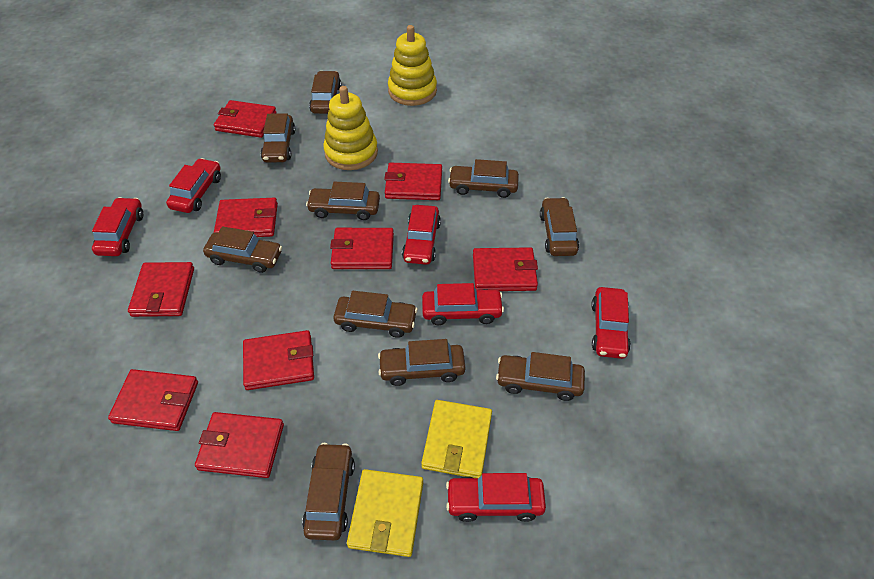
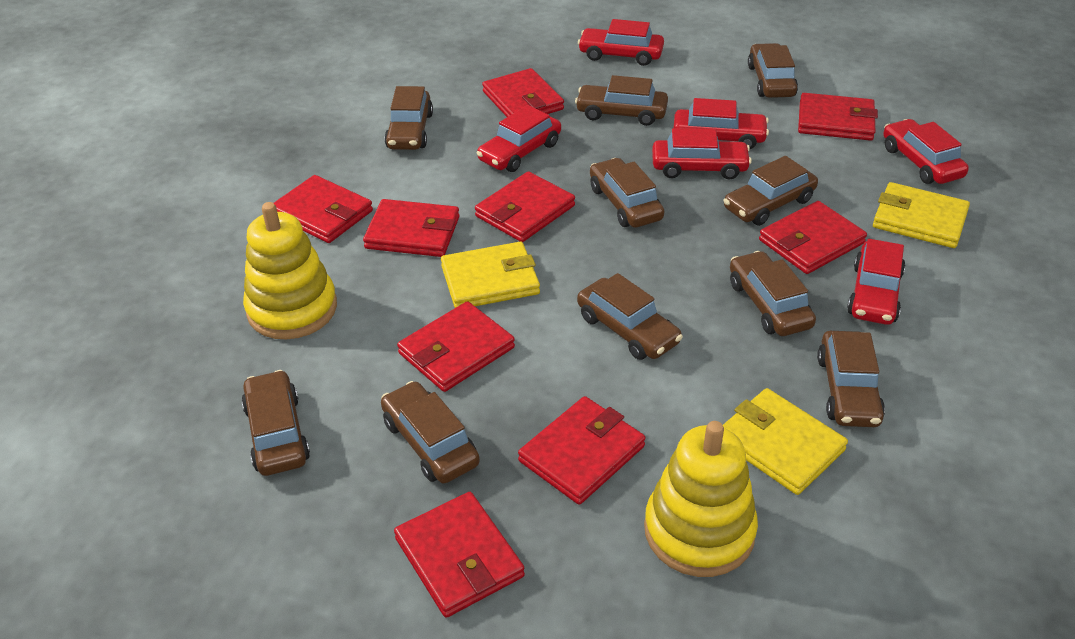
yellow wallet: 2 -> 3

